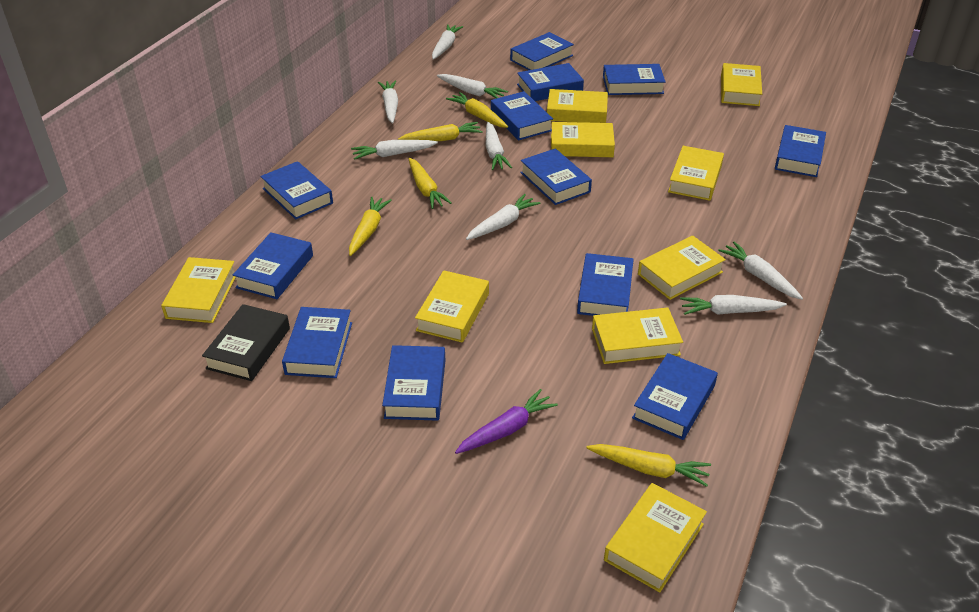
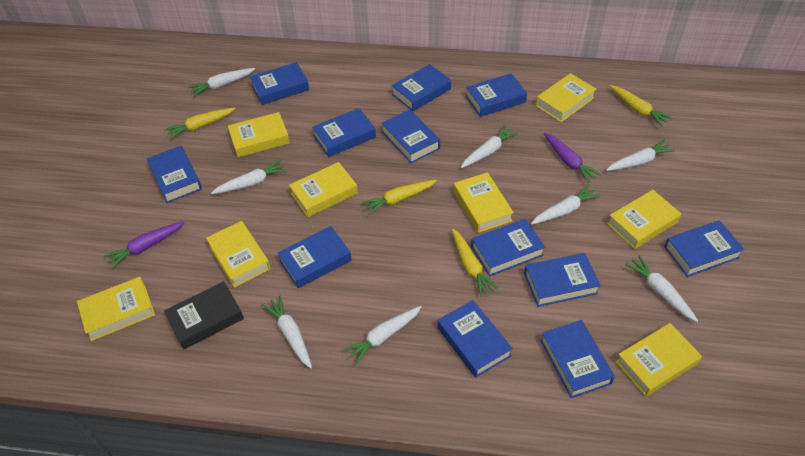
purple carrot: 1 -> 2
yellow book: 9 -> 8
yellow carrot: 5 -> 4

